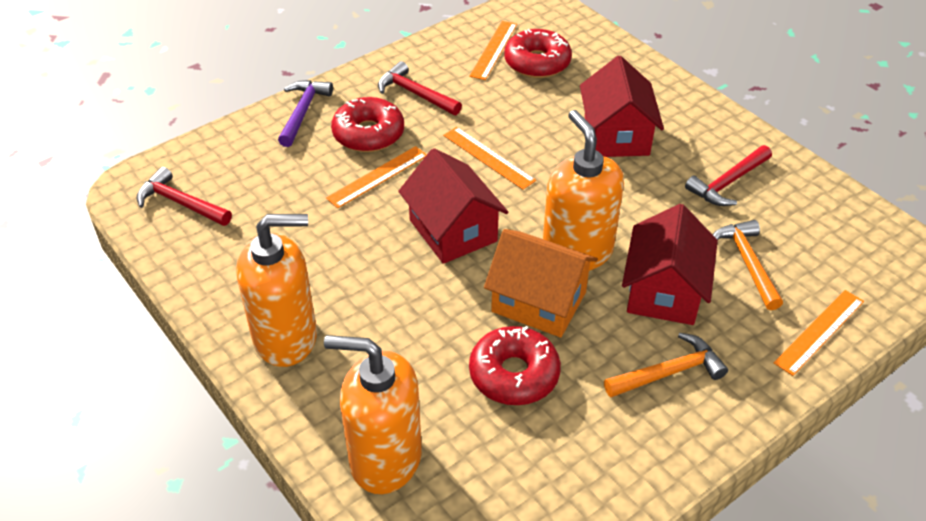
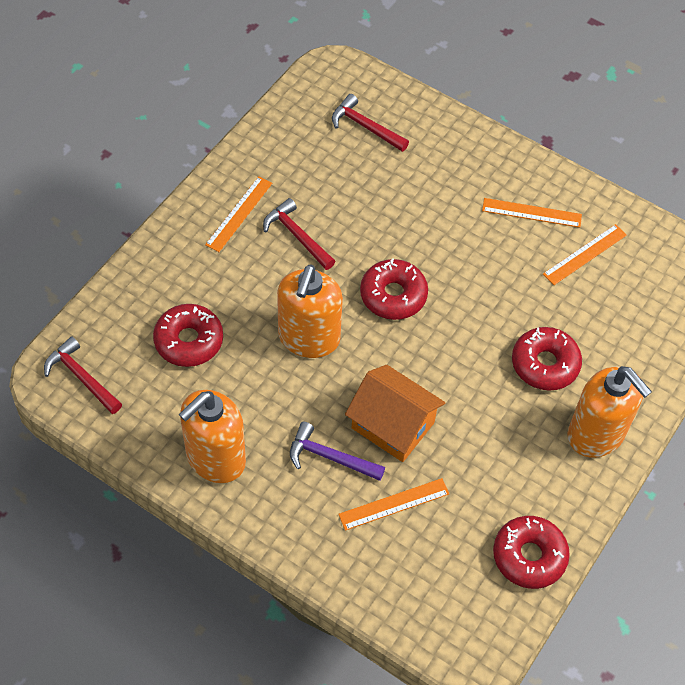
orange hammer: 2 -> 0
red donut: 3 -> 4
red house: 3 -> 0

